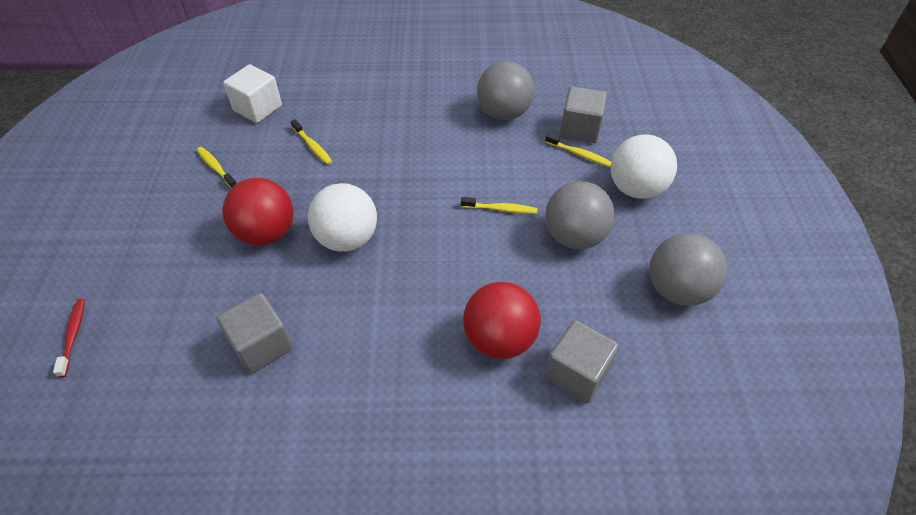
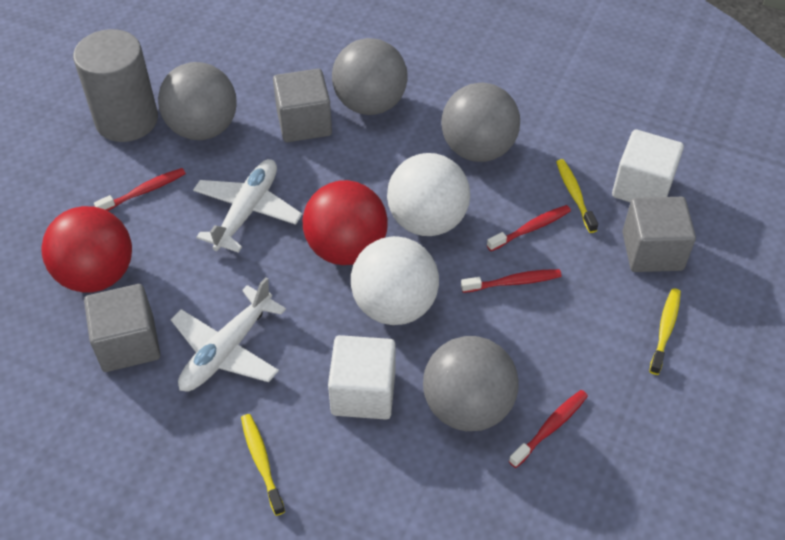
grey ball: 3 -> 4
grey cylinder: 0 -> 1
red toothbrush: 1 -> 4
white cube: 1 -> 2
white plane: 0 -> 2
yellow toothbrush: 4 -> 3

